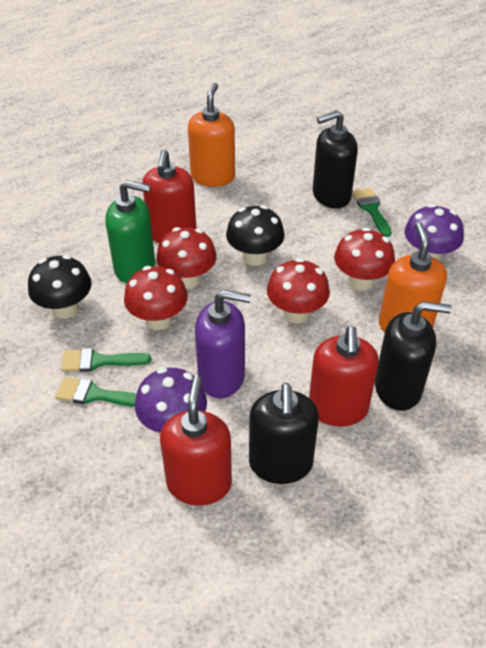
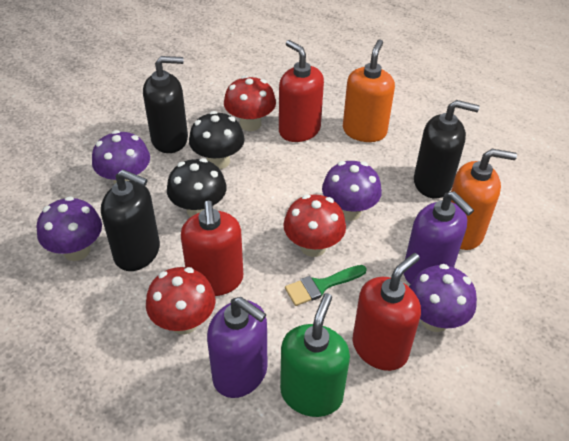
green brush: 3 -> 1
purple mushroom: 2 -> 4
purple soap dispenser: 1 -> 2
red mushroom: 4 -> 3

